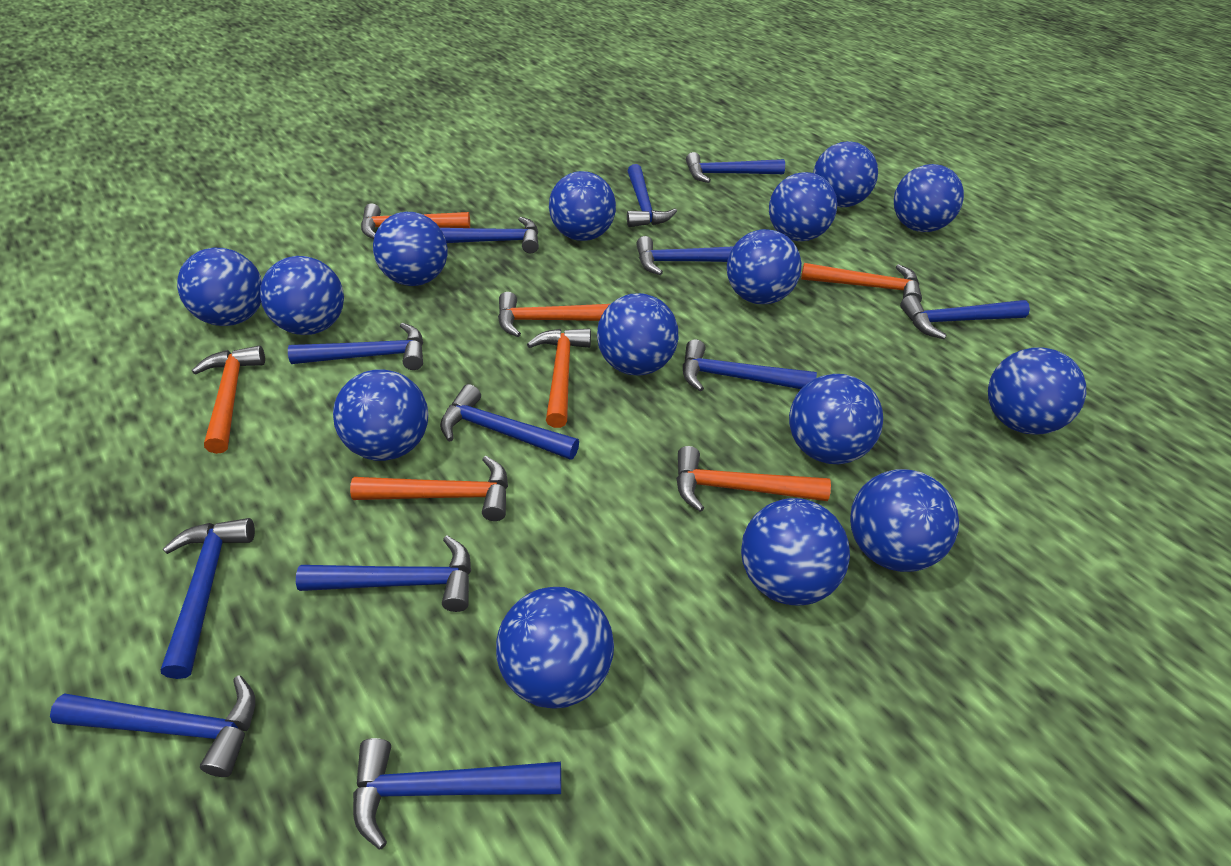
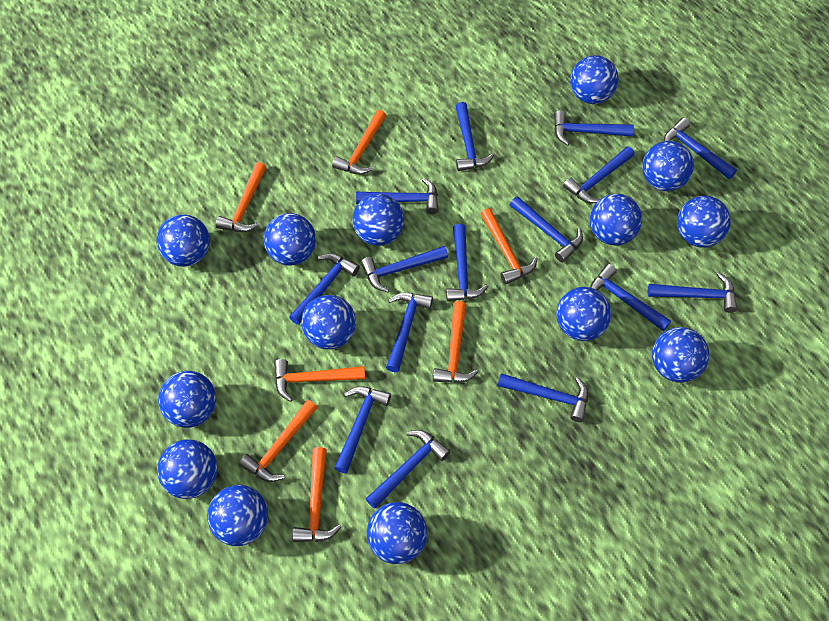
blue ball: 15 -> 14
blue hammer: 12 -> 15

